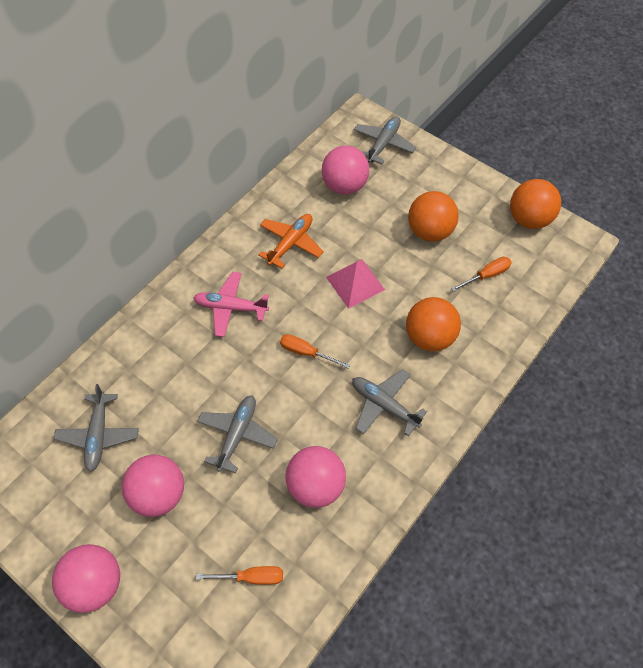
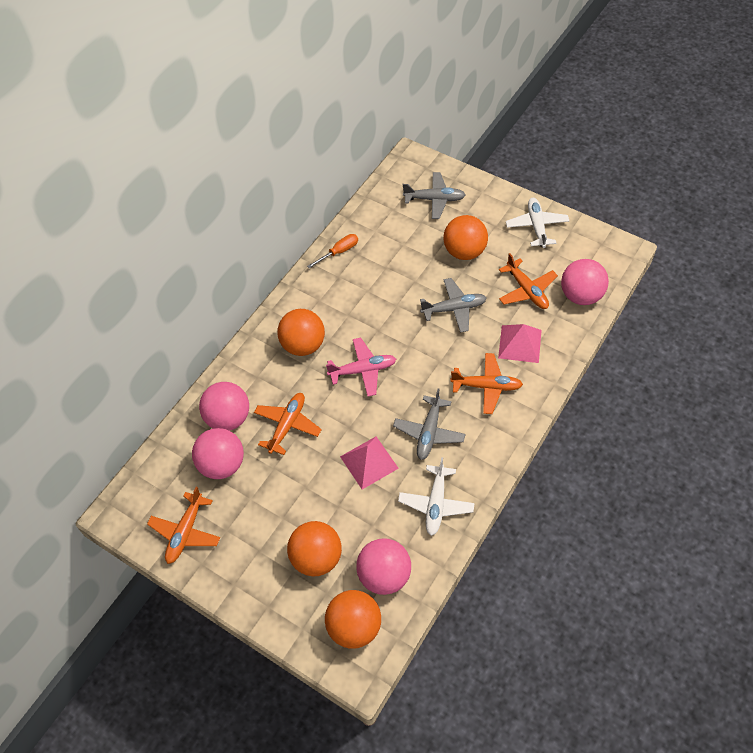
grey plane: 4 -> 3
orange ball: 3 -> 4
orange plane: 1 -> 4
orange screwdriver: 3 -> 1
pink pyramid: 1 -> 2
white plane: 0 -> 2

